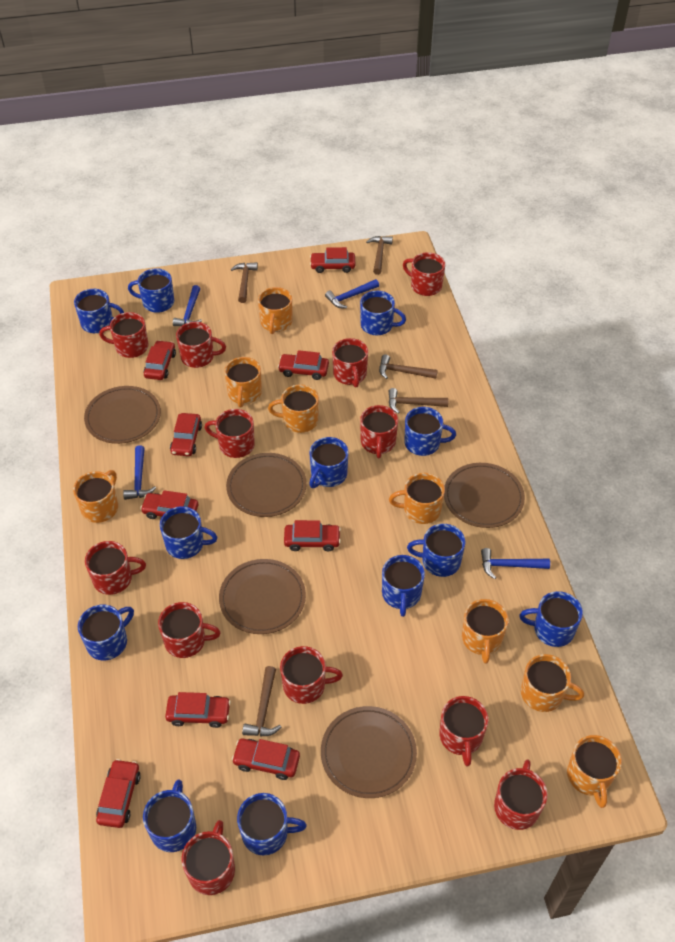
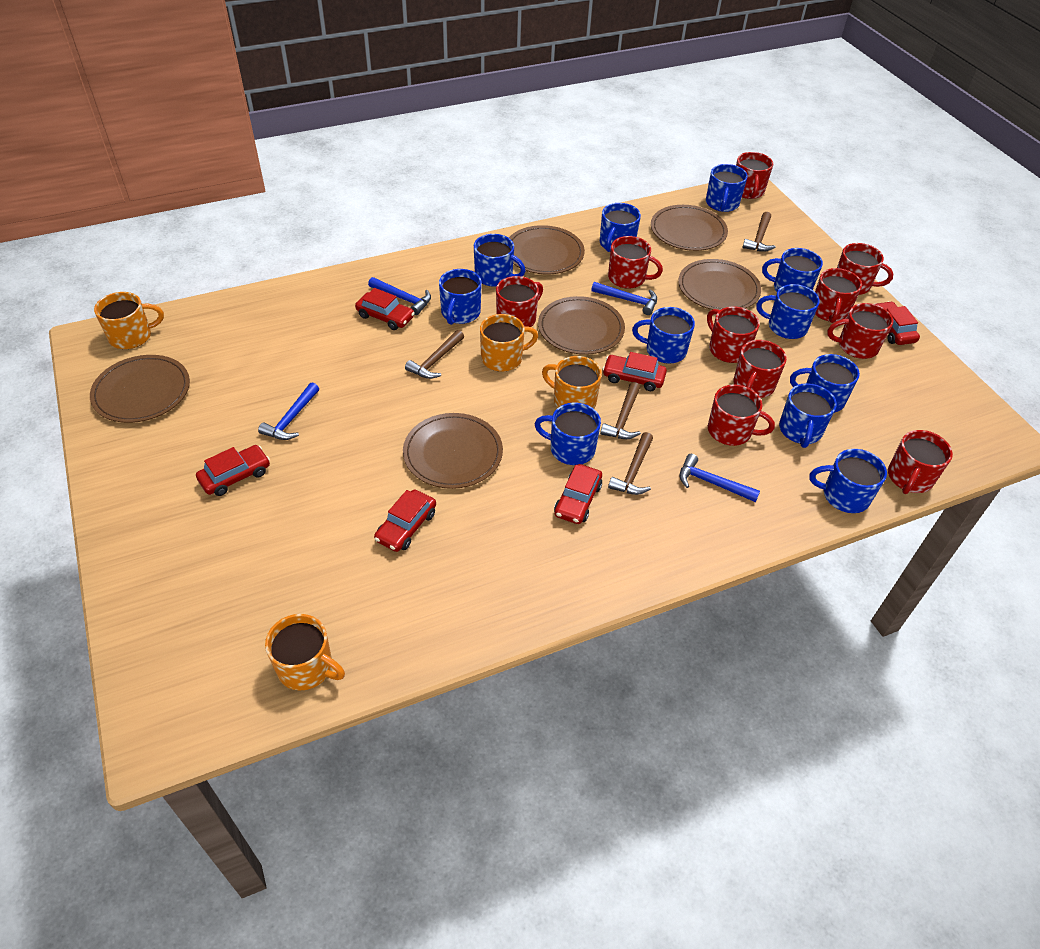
blue mug: 12 -> 11
brown hammer: 5 -> 4
brown plate: 5 -> 6
orange mug: 8 -> 4
red car: 9 -> 6
red mug: 12 -> 10

